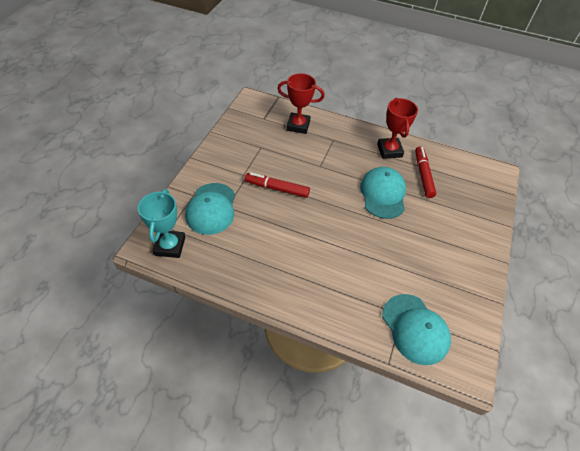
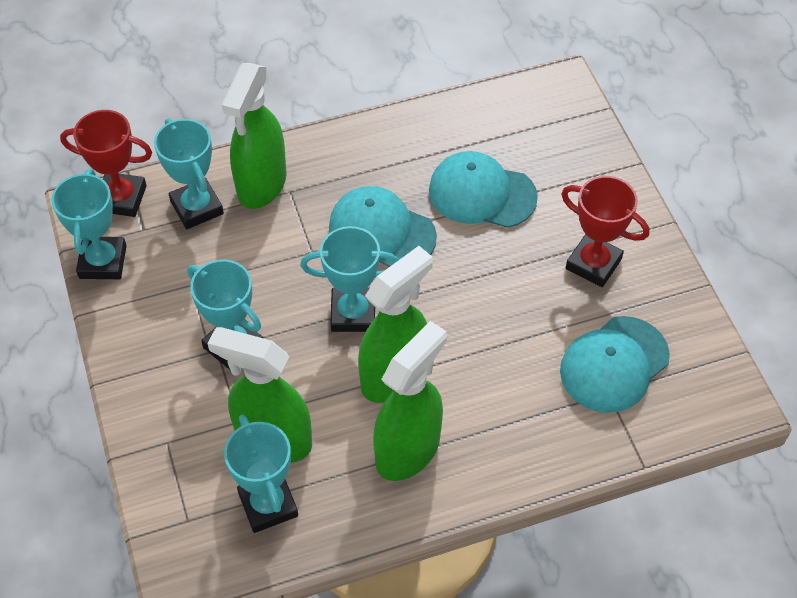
green spray bottle: 0 -> 4
red marker: 2 -> 0
turquoise trophy: 1 -> 5

